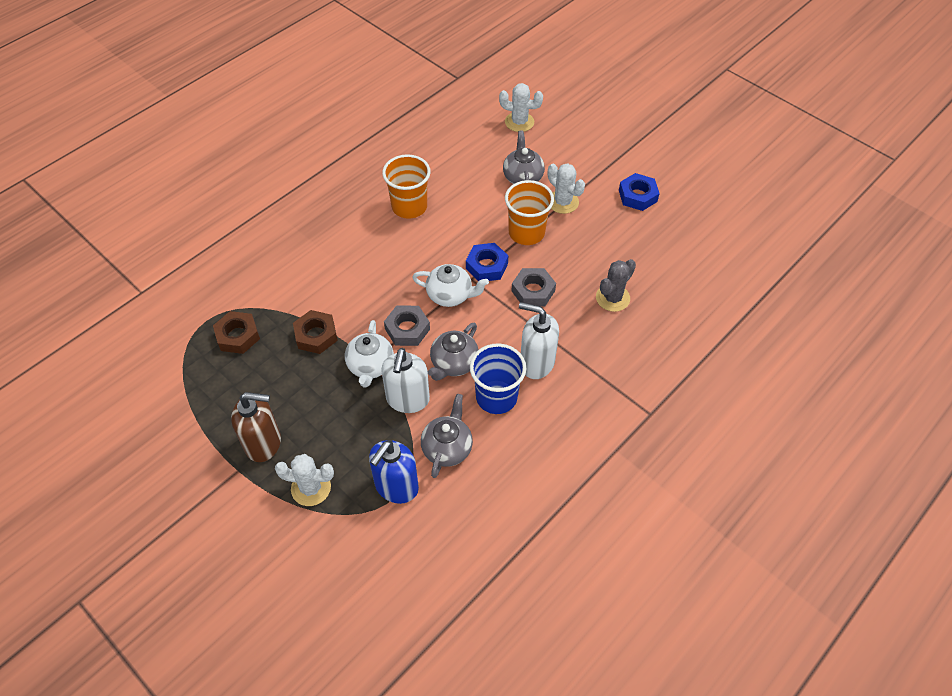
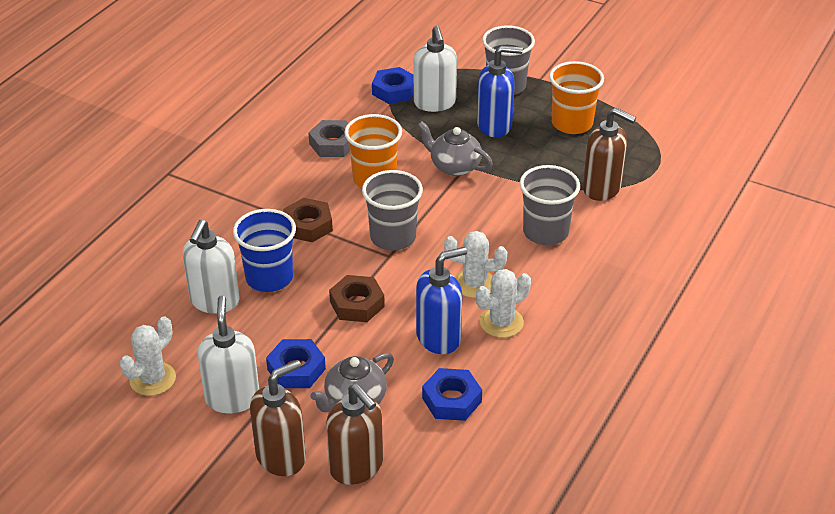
blue nut: 2 -> 3
blue soap dispenser: 1 -> 2
brown soap dispenser: 1 -> 3
grey cactus: 1 -> 0
grey cup: 0 -> 3
grey nut: 2 -> 1
grey teapot: 3 -> 2
white soap dispenser: 2 -> 3
white teapot: 2 -> 0

